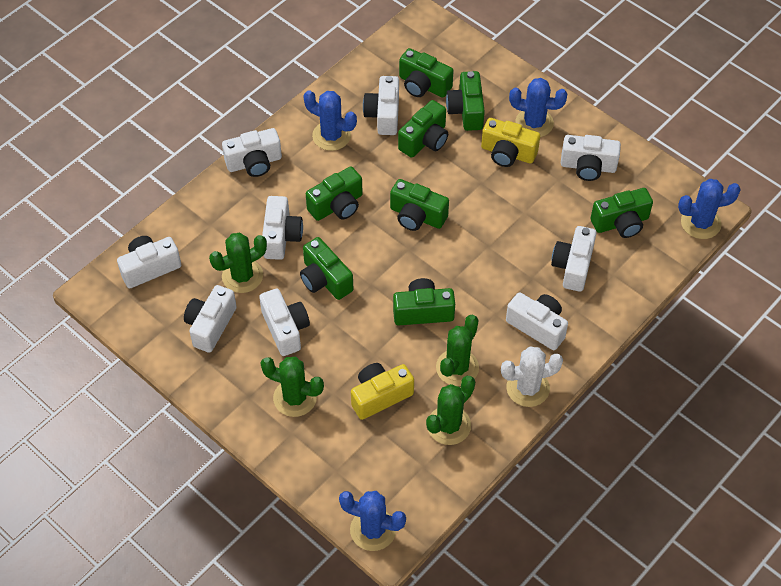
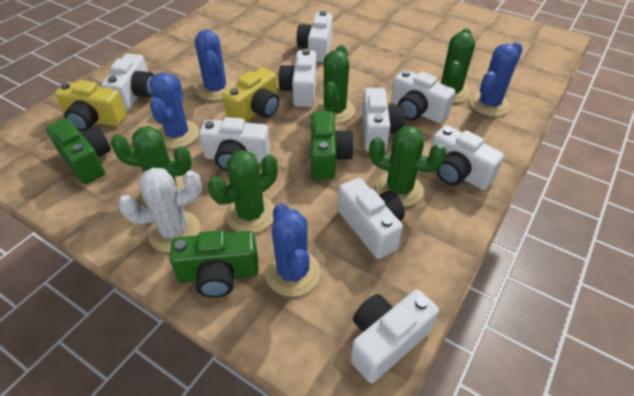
green cactus: 4 -> 5
green camera: 8 -> 3

